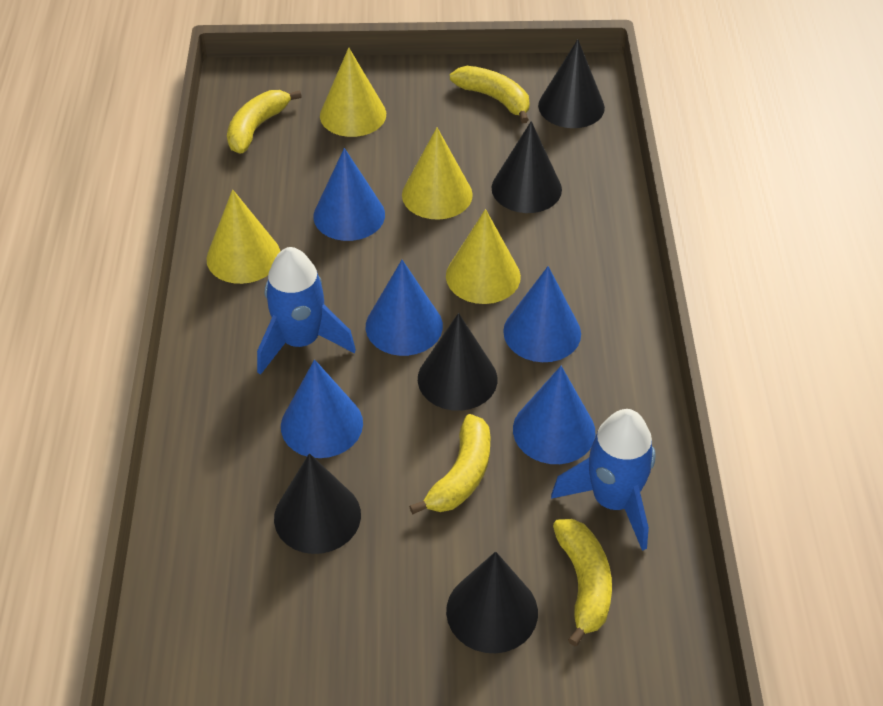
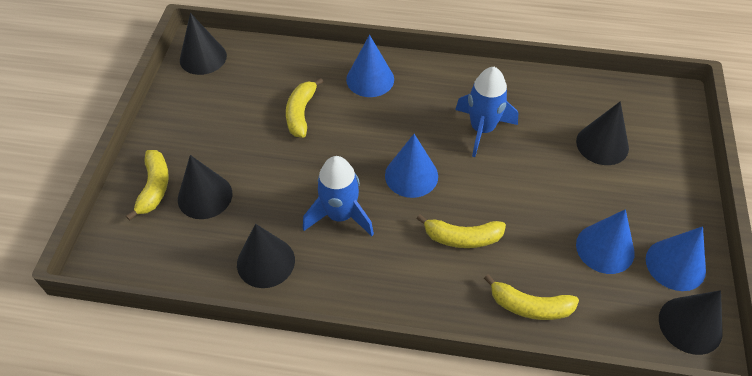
blue cone: 5 -> 4
yellow cone: 4 -> 0

